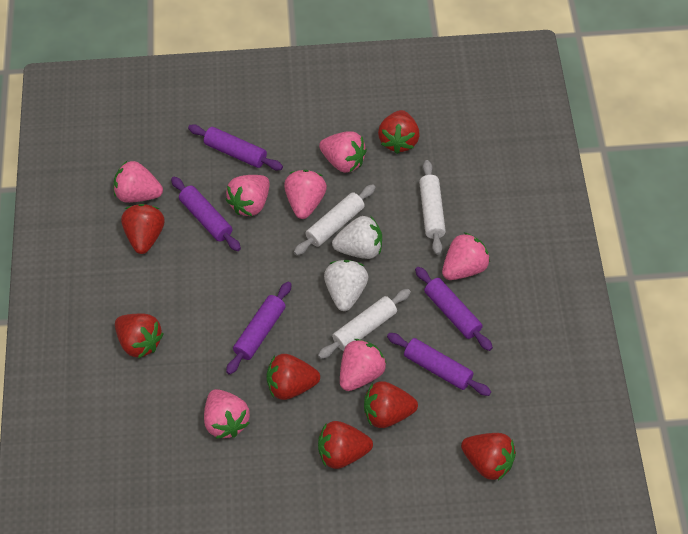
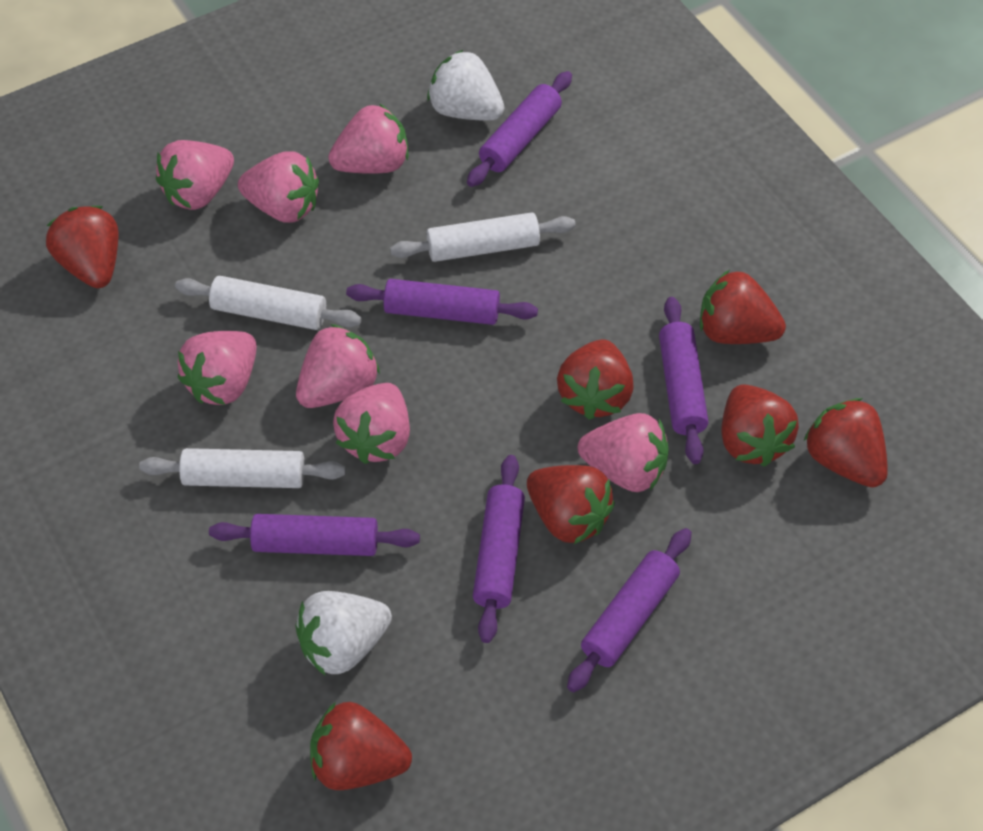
purple rolling pin: 5 -> 6

